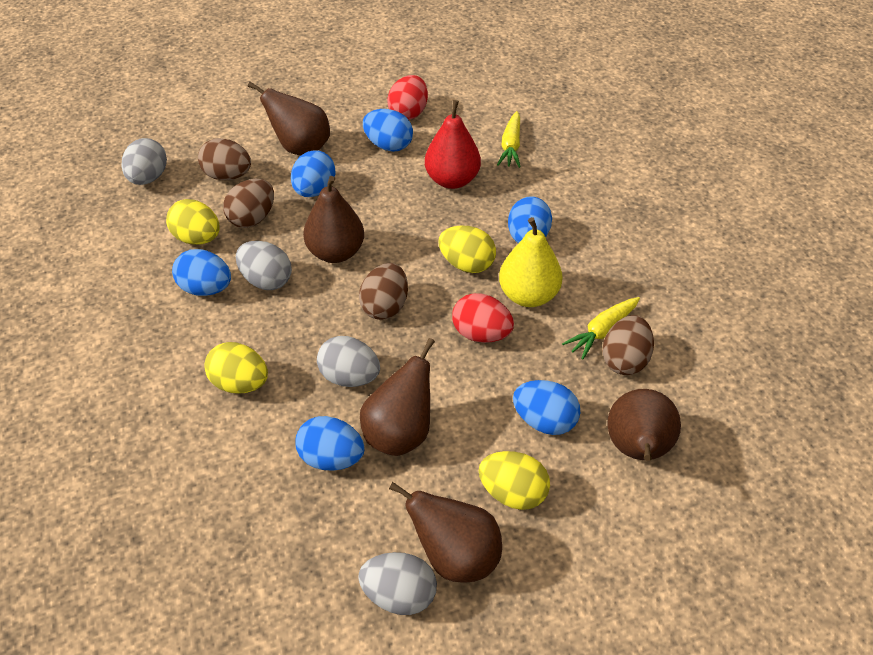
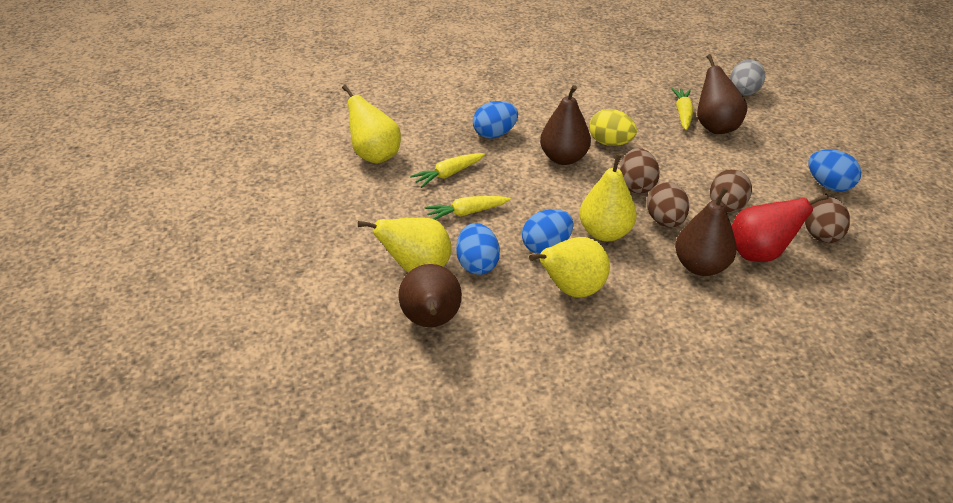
blue egg: 6 -> 4
brown pear: 5 -> 4
grey egg: 4 -> 1
red egg: 2 -> 0
yellow carrot: 2 -> 3
yellow egg: 4 -> 1
yellow pear: 1 -> 4

